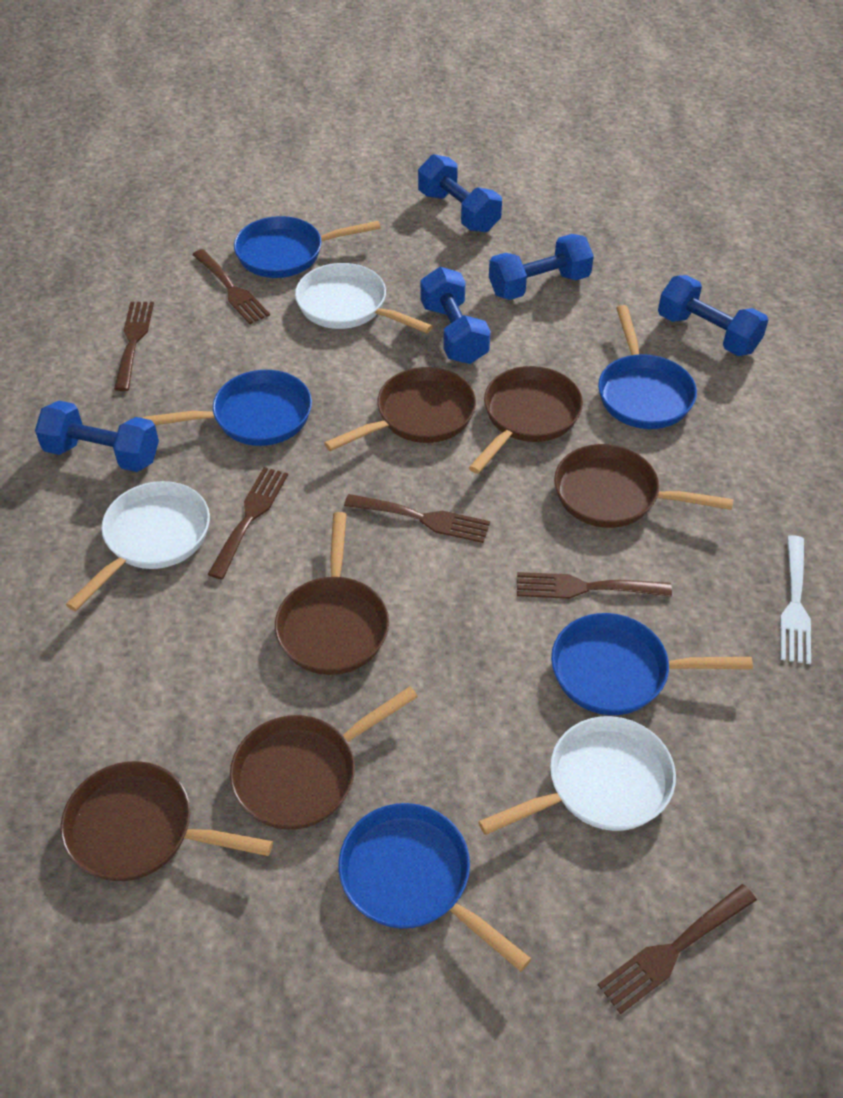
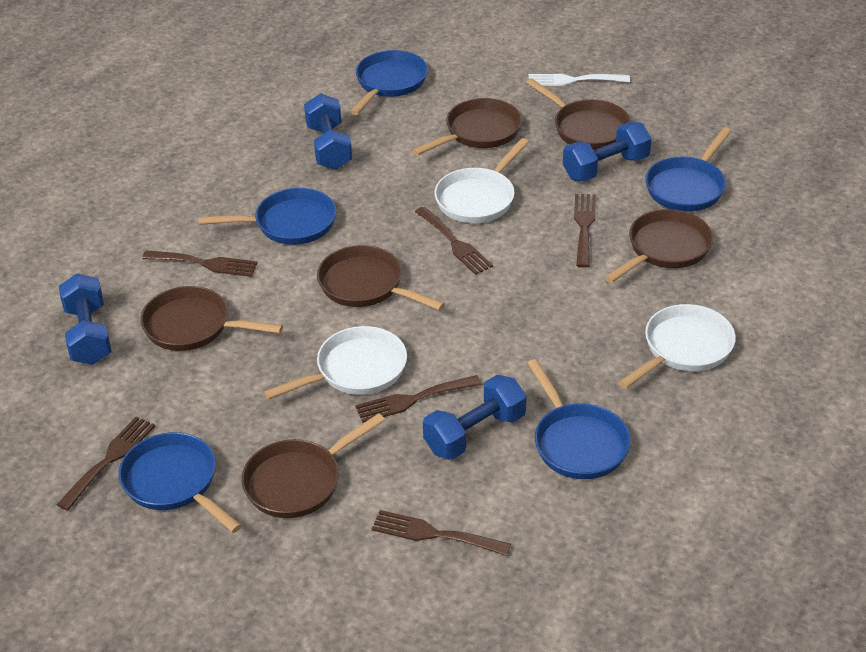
blue dumbbell: 5 -> 4

